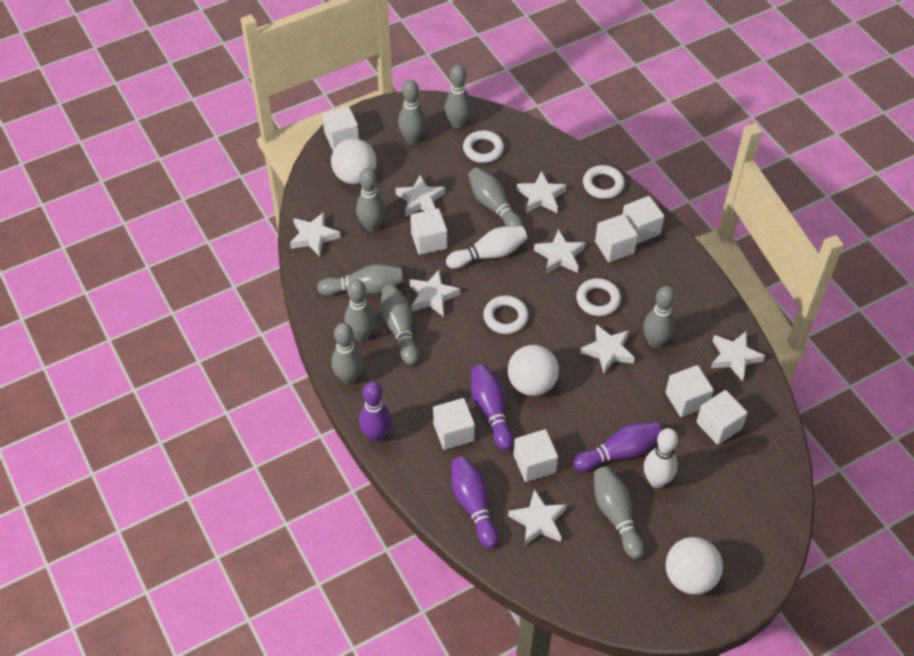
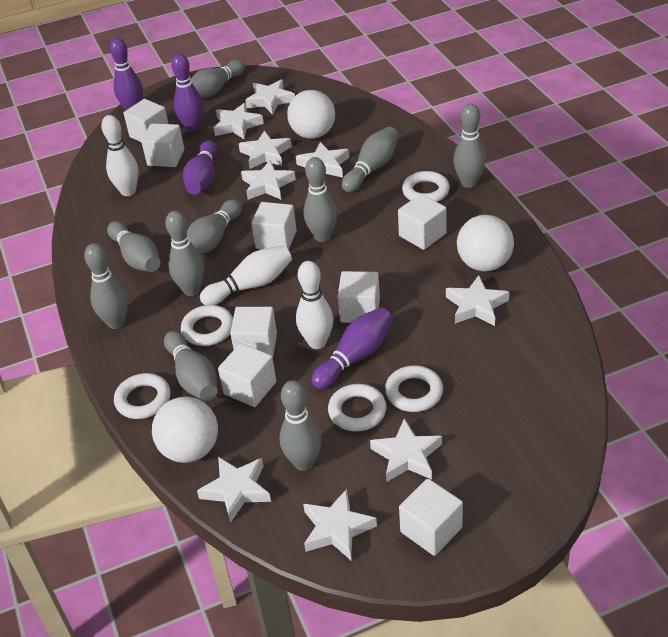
white bowling pin: 2 -> 3
white ring: 4 -> 5
white star: 8 -> 9

